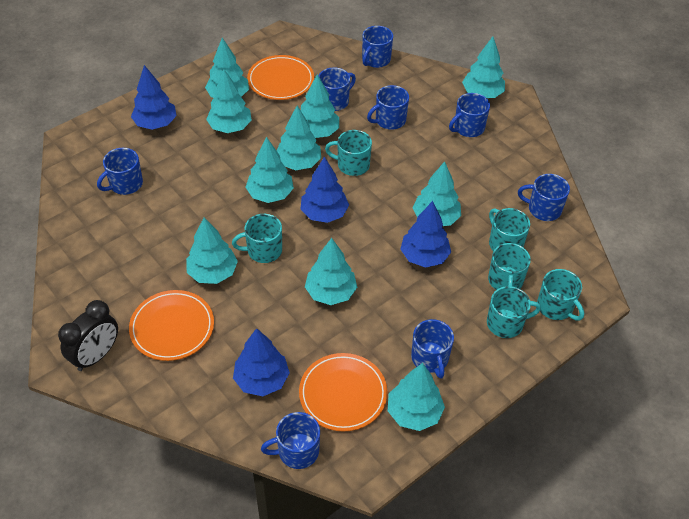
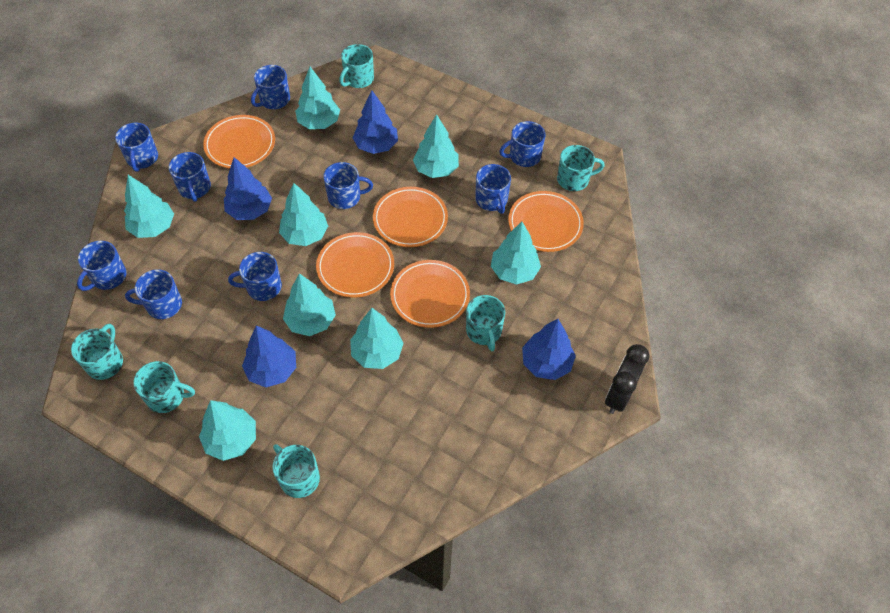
blue mug: 8 -> 9
orange plate: 3 -> 5
turquoise tree: 10 -> 8

